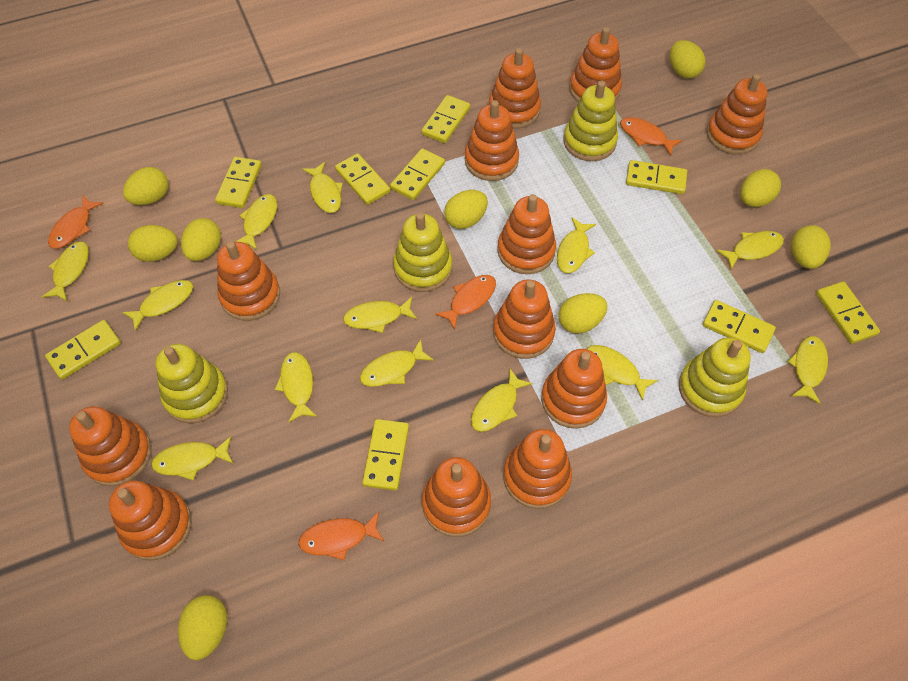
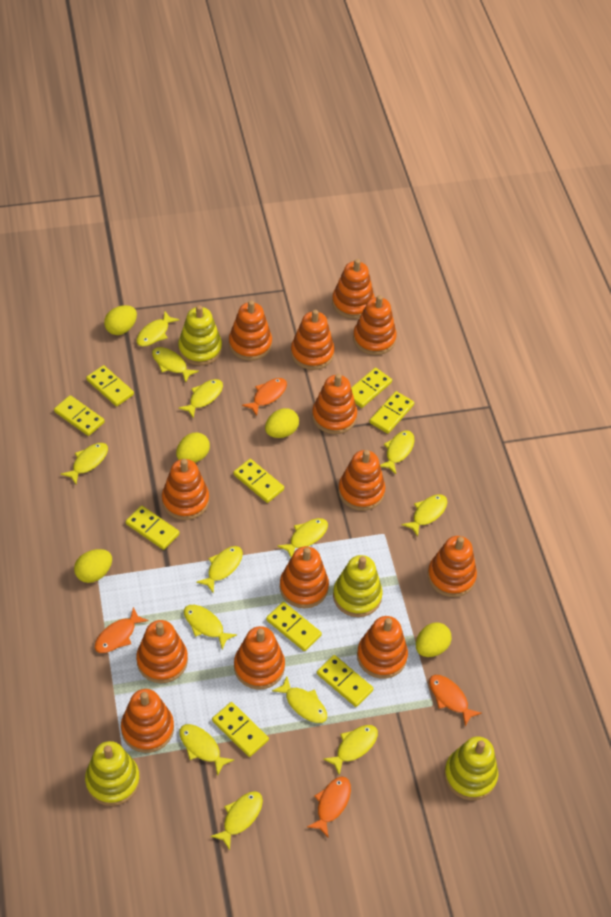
orange stacking toy: 12 -> 13
yellow egg: 9 -> 5

